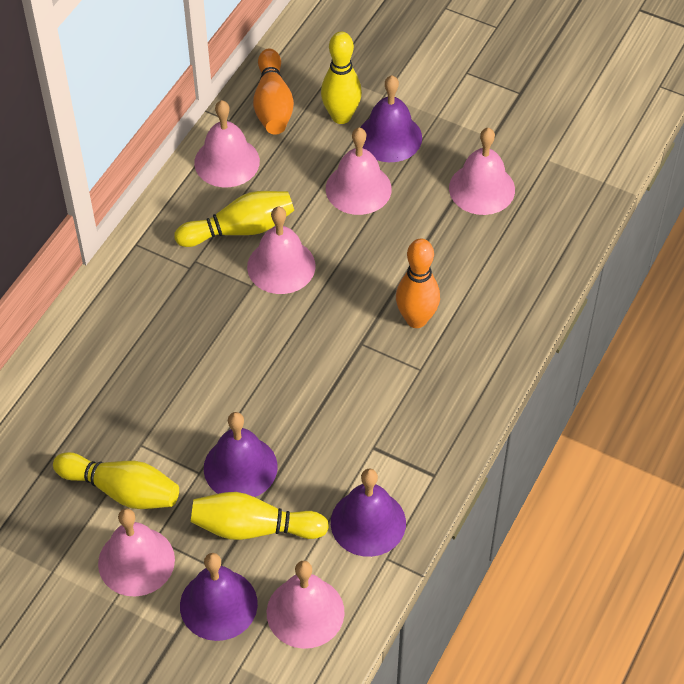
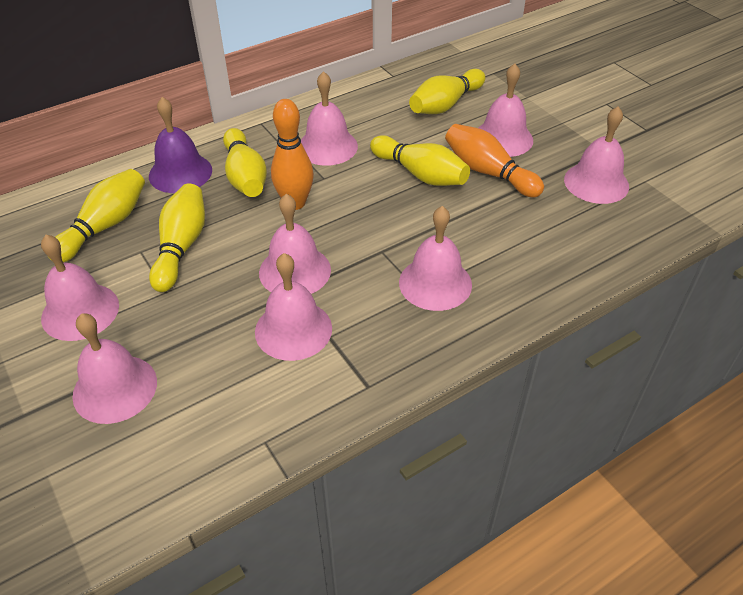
pink bell: 6 -> 8
purple bell: 4 -> 1
yellow bowling pin: 4 -> 5

